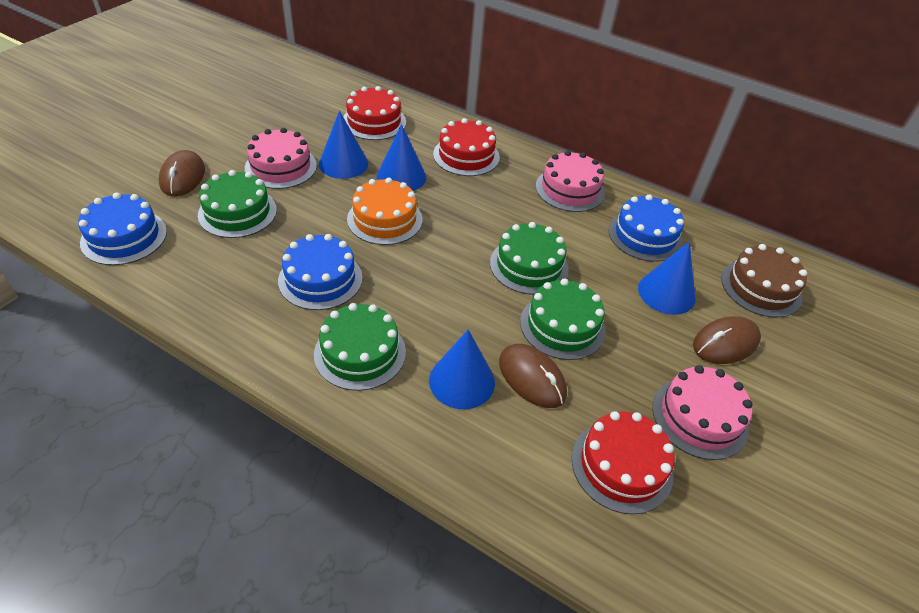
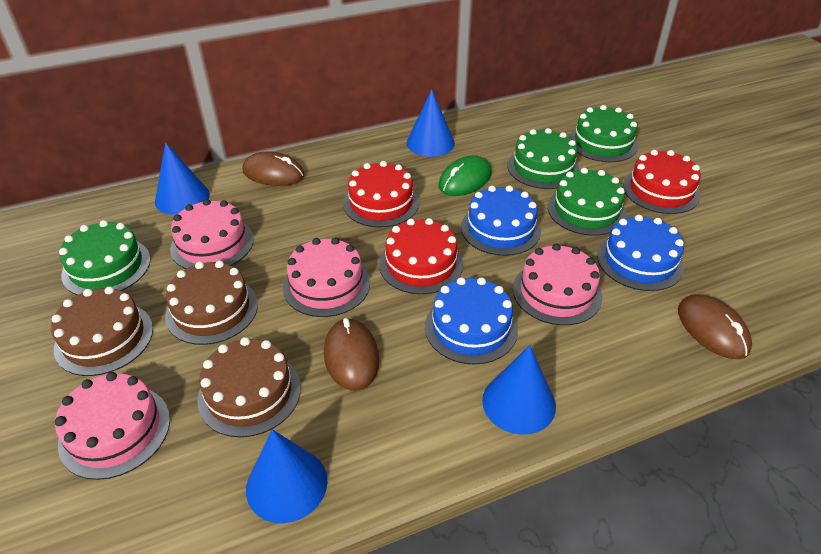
brown cake: 1 -> 3
green mouse: 0 -> 1
orange cake: 1 -> 0
pink cake: 3 -> 4

